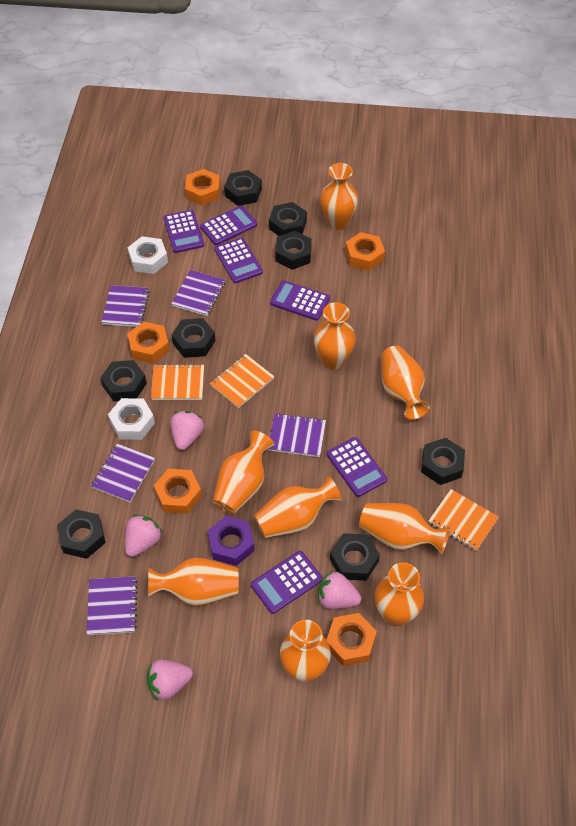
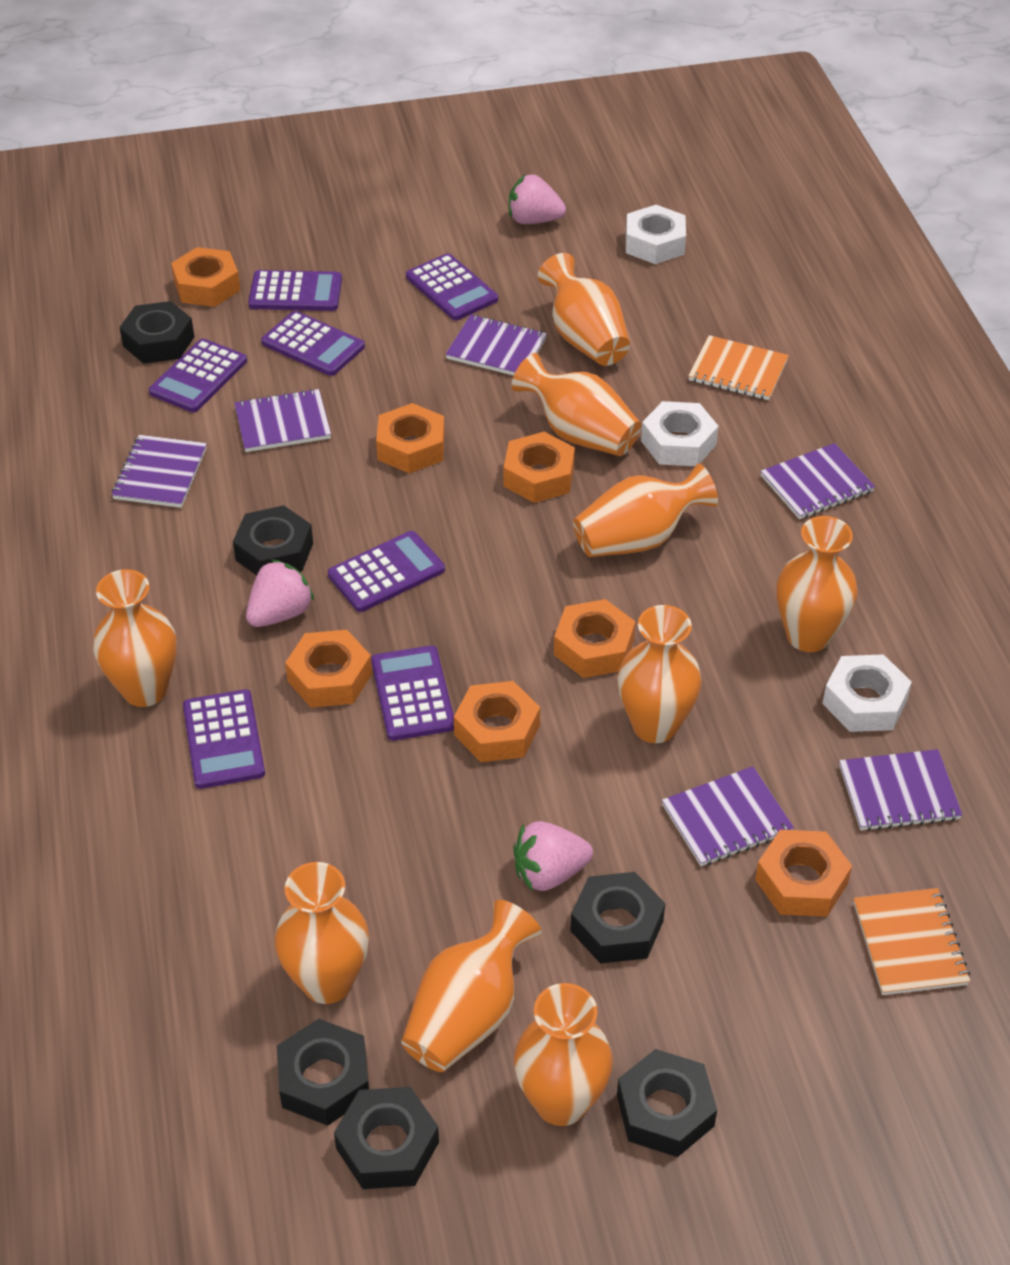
black nut: 8 -> 6
orange notebook: 3 -> 2
orange nut: 5 -> 7
pink strawberry: 4 -> 3
purple calculator: 6 -> 7
purple notebook: 5 -> 6
purple nut: 1 -> 0
white nut: 2 -> 3

